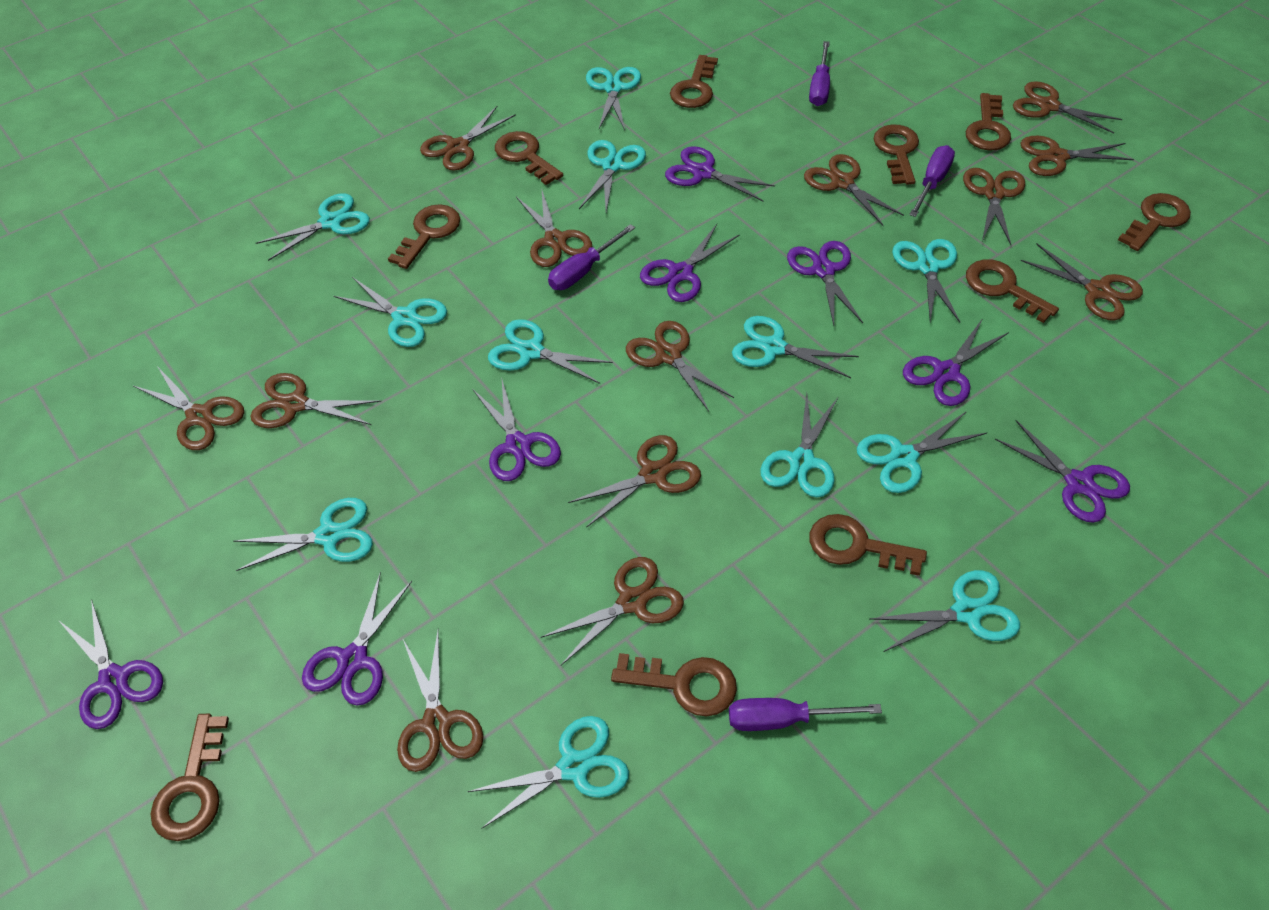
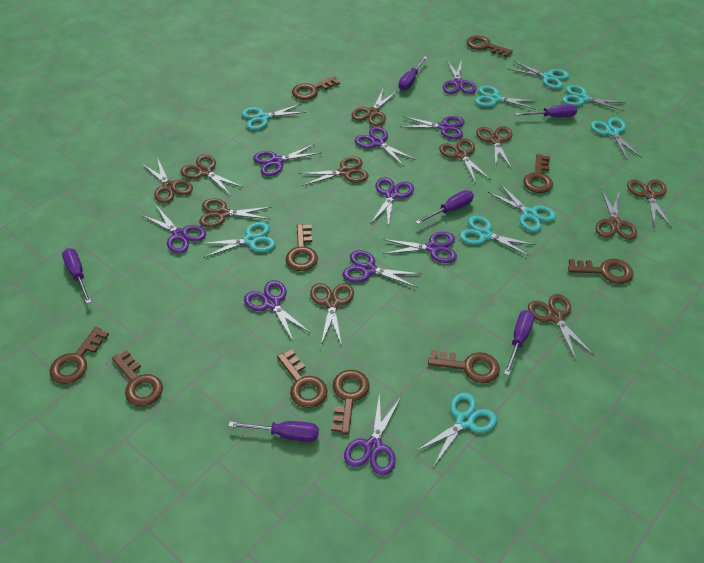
brown scissors: 13 -> 11
purple scissors: 8 -> 10
purple screwdriver: 4 -> 6
turquoise scissors: 12 -> 9

